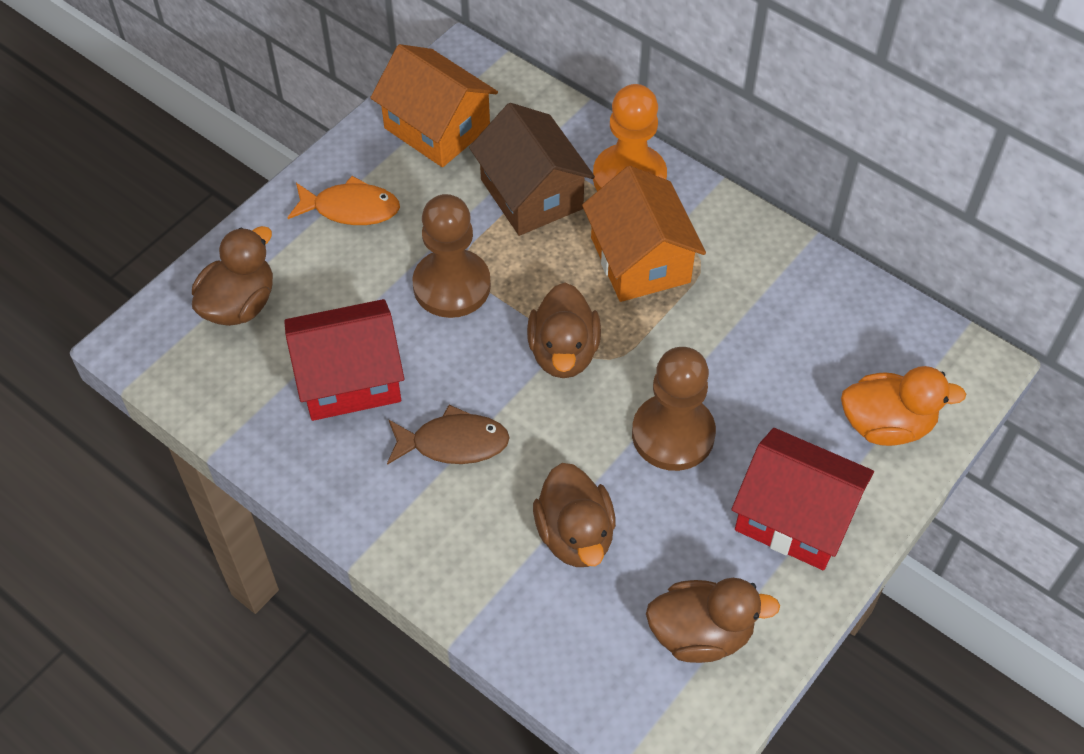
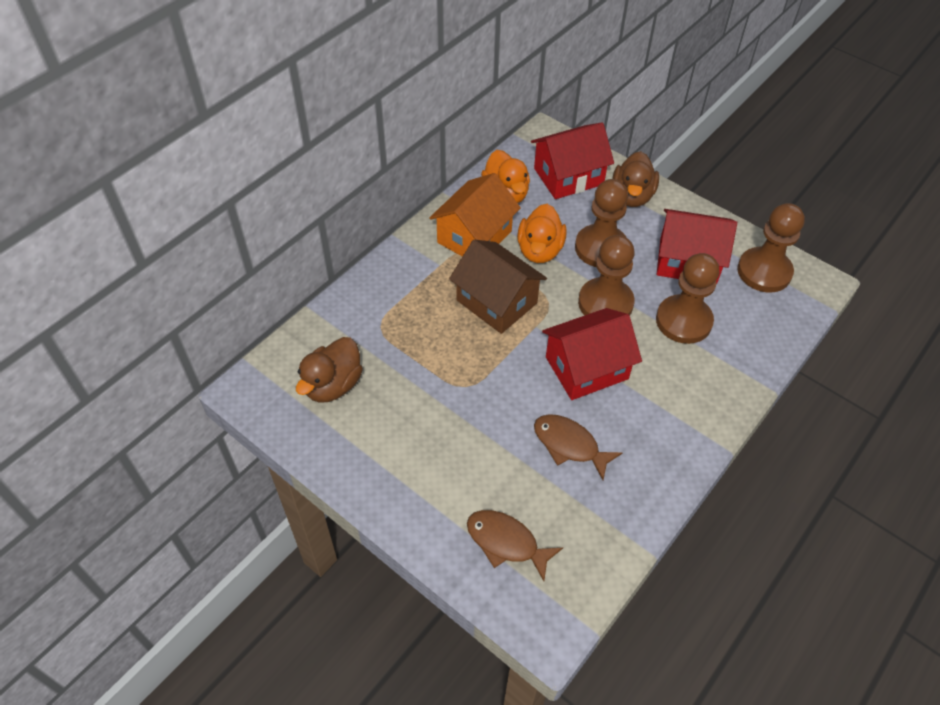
brown duck: 4 -> 2
brown fish: 1 -> 2
brown pawn: 2 -> 4
orange duck: 1 -> 2
orange fish: 1 -> 0
orange house: 2 -> 1
orange pawn: 1 -> 0
red house: 2 -> 3

